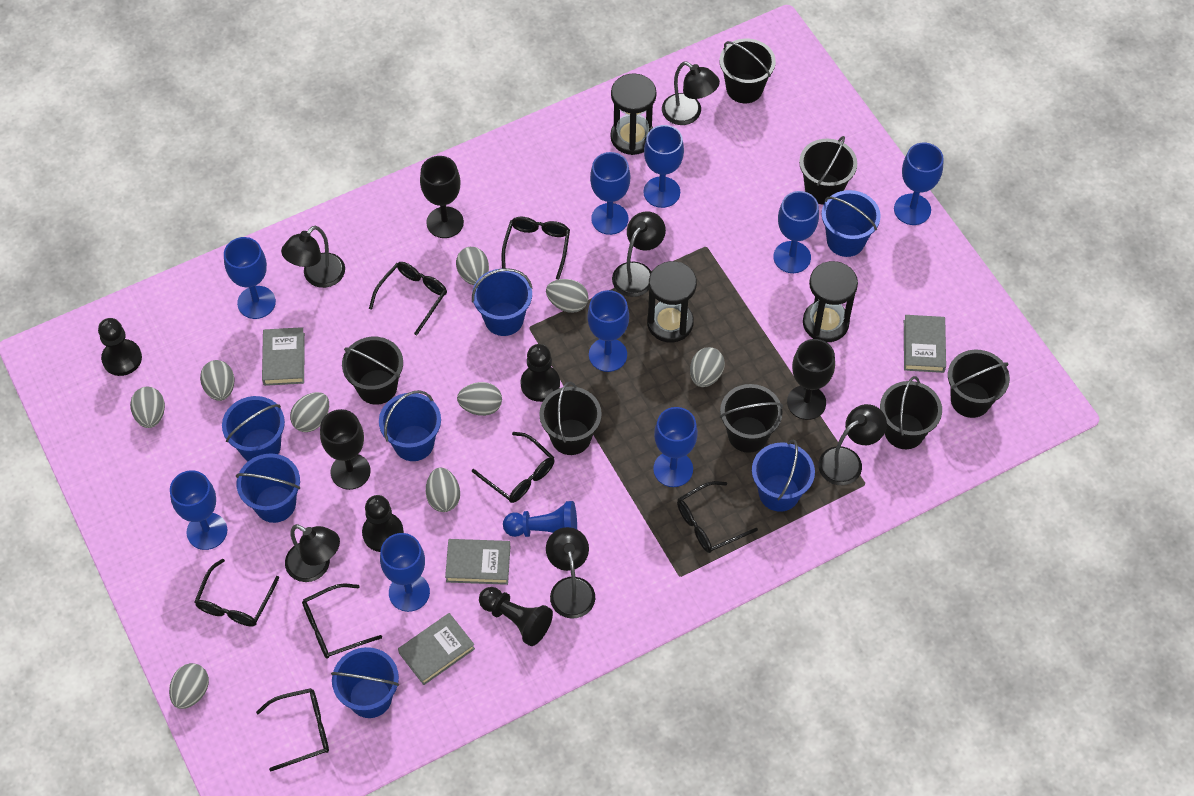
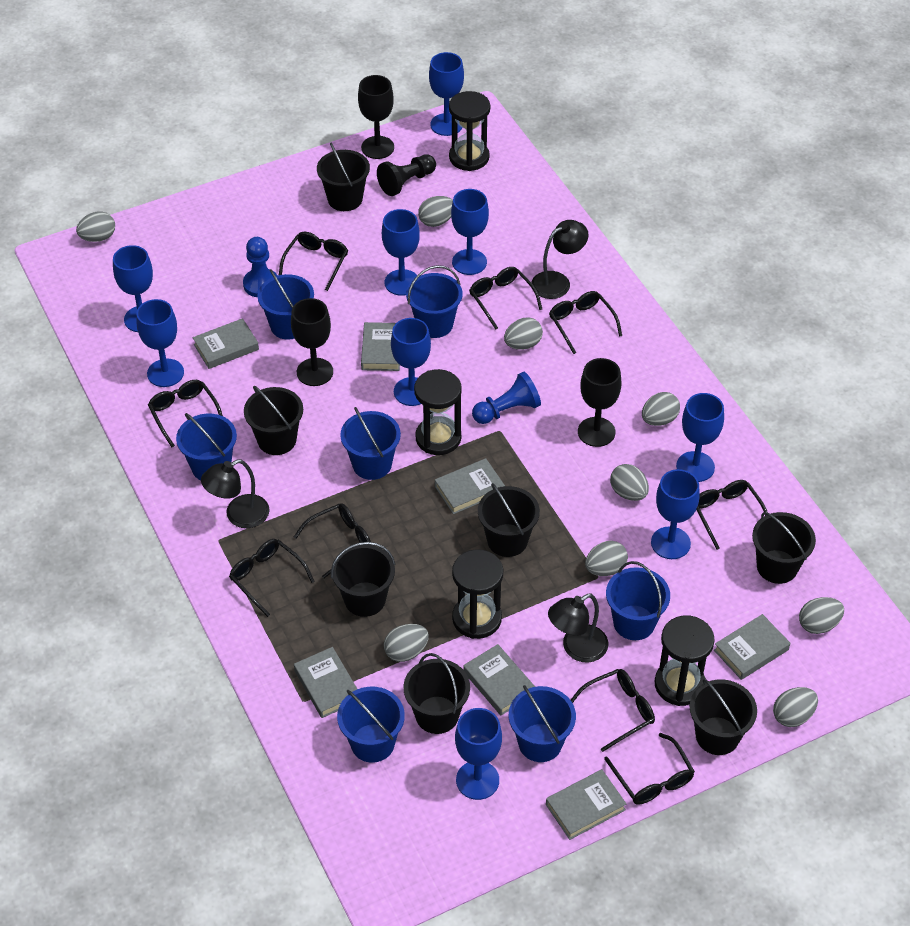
black glasses: 7 -> 9
black hourglass: 3 -> 4
black lamp: 6 -> 3
black pawn: 4 -> 1
blue pawn: 1 -> 2
grey book: 4 -> 7

